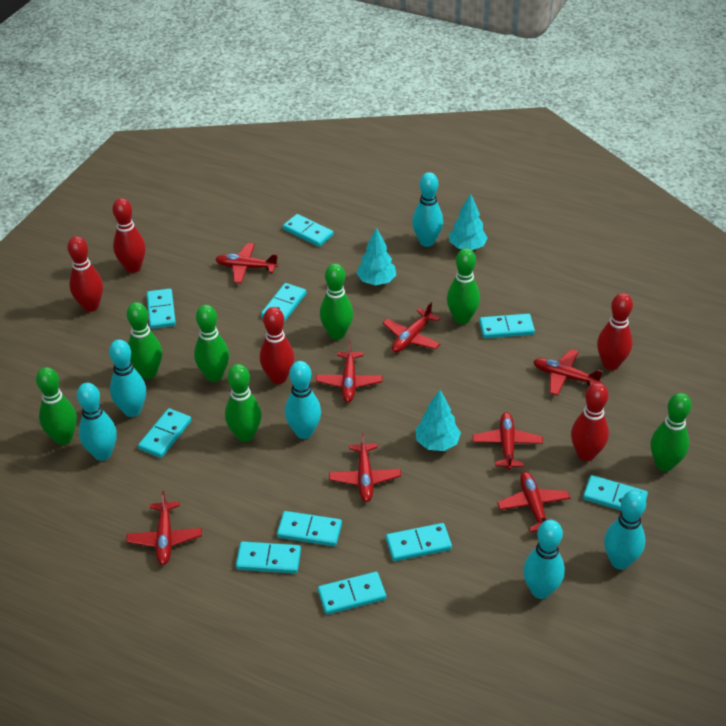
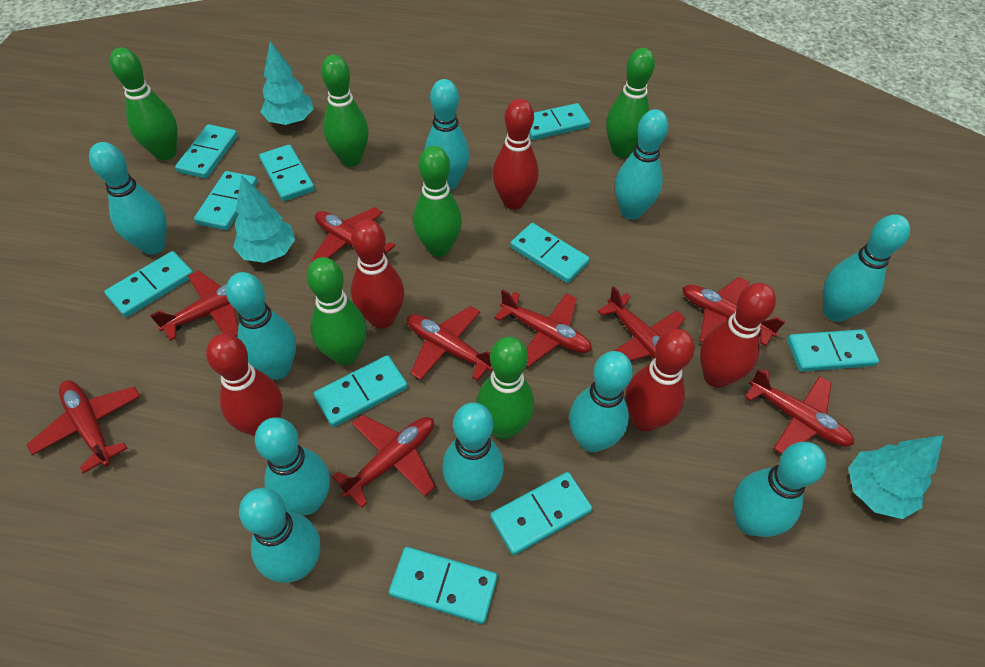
green bowling pin: 7 -> 6
red plane: 8 -> 9
turquoise bowling pin: 6 -> 10

